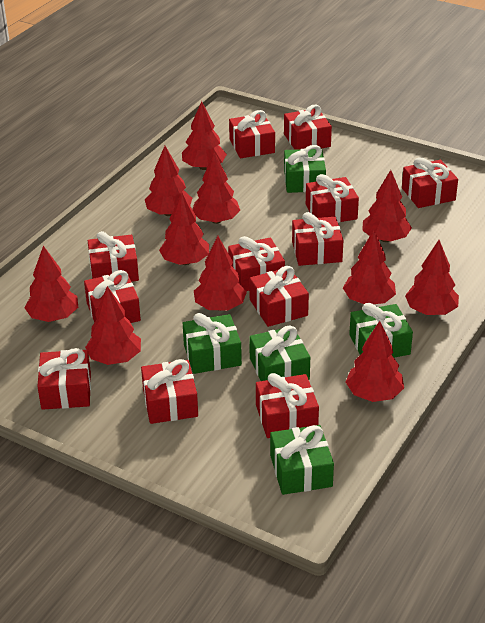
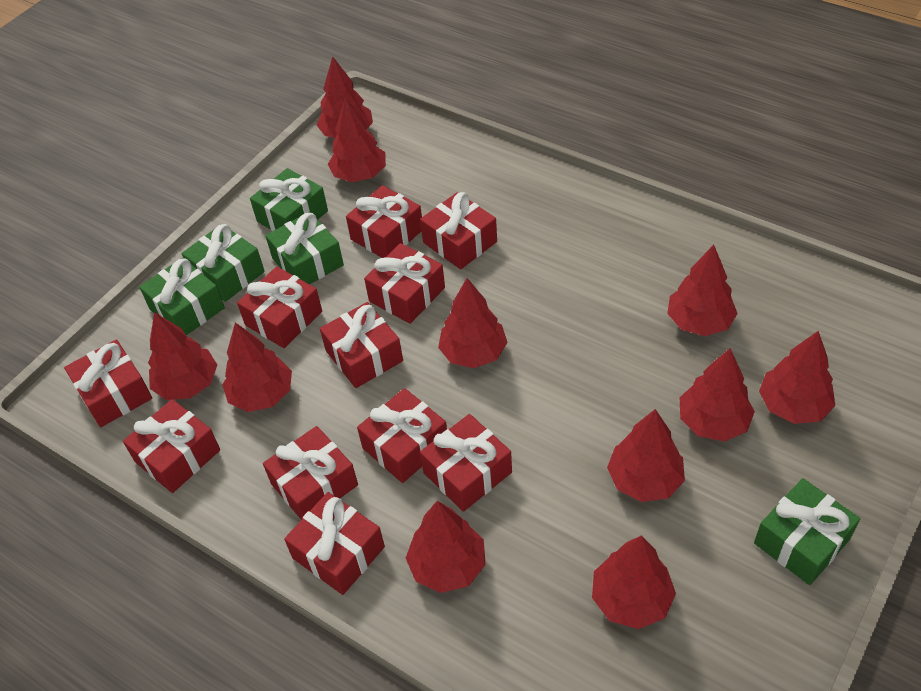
red gift: 12 -> 11

